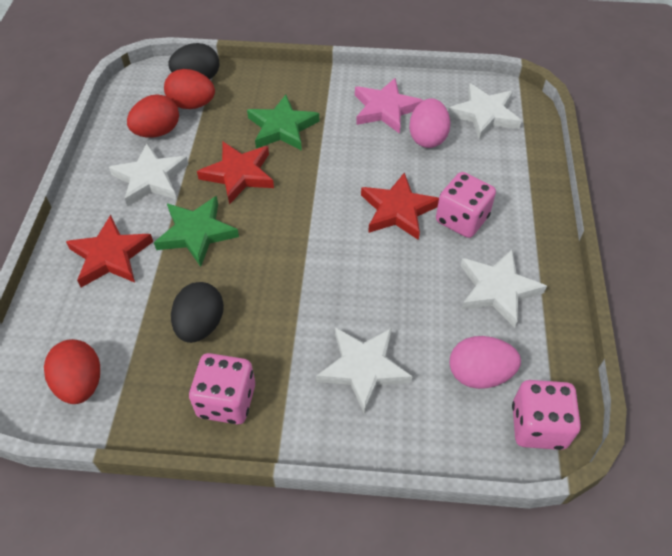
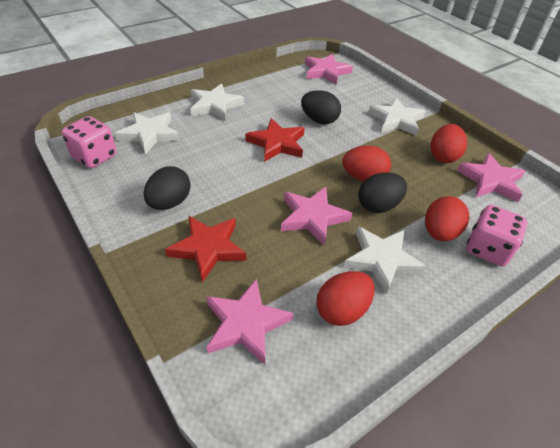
black egg: 2 -> 3
green star: 2 -> 0
pink dice: 3 -> 2
pink egg: 2 -> 0
pink star: 1 -> 4
red egg: 3 -> 4
red star: 3 -> 2

